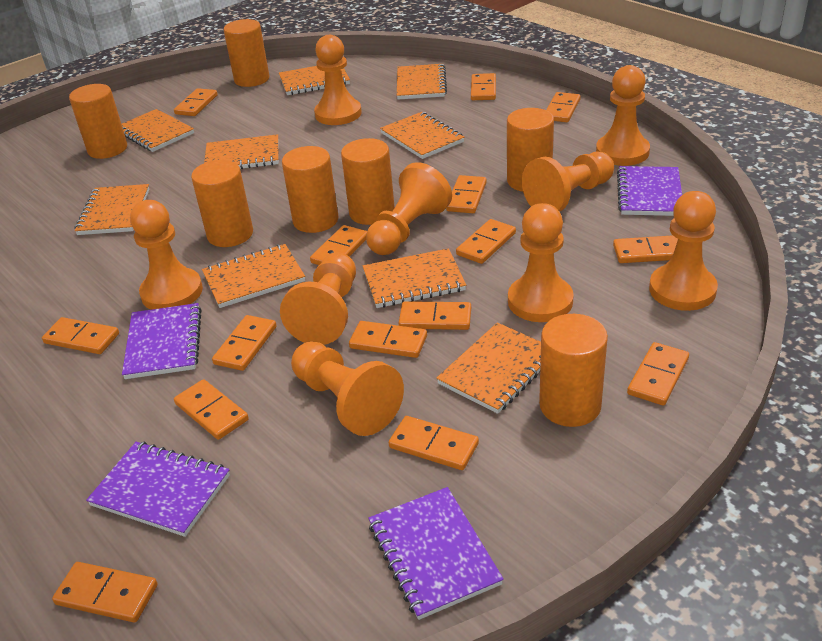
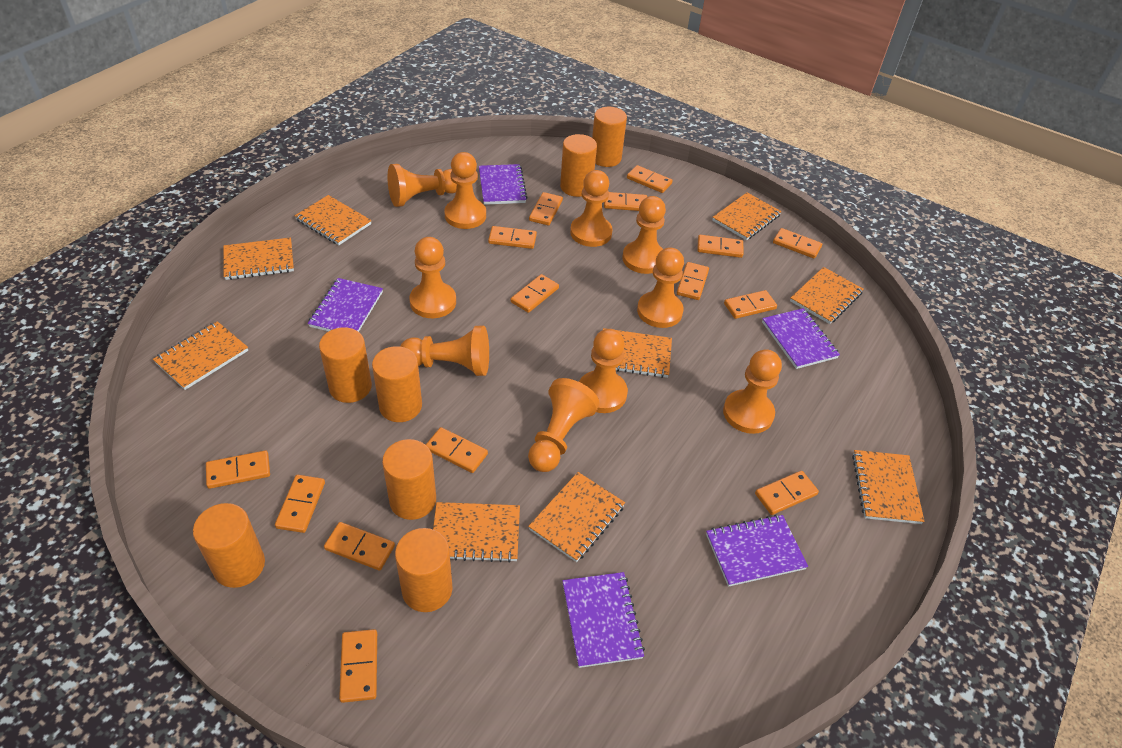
orange pawn: 9 -> 10
purple notebook: 4 -> 5

